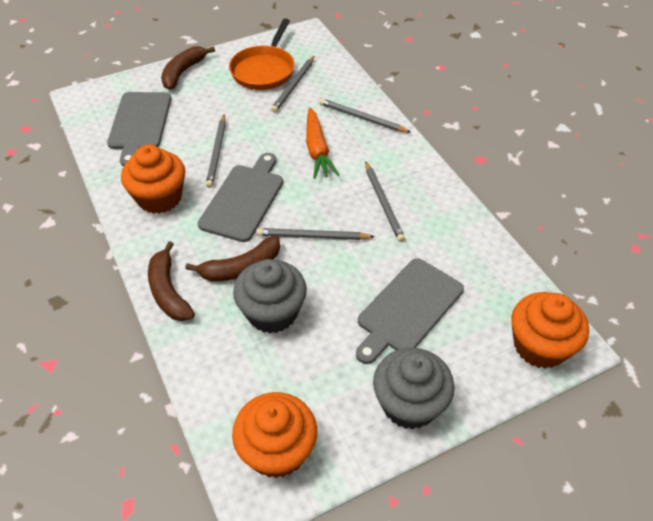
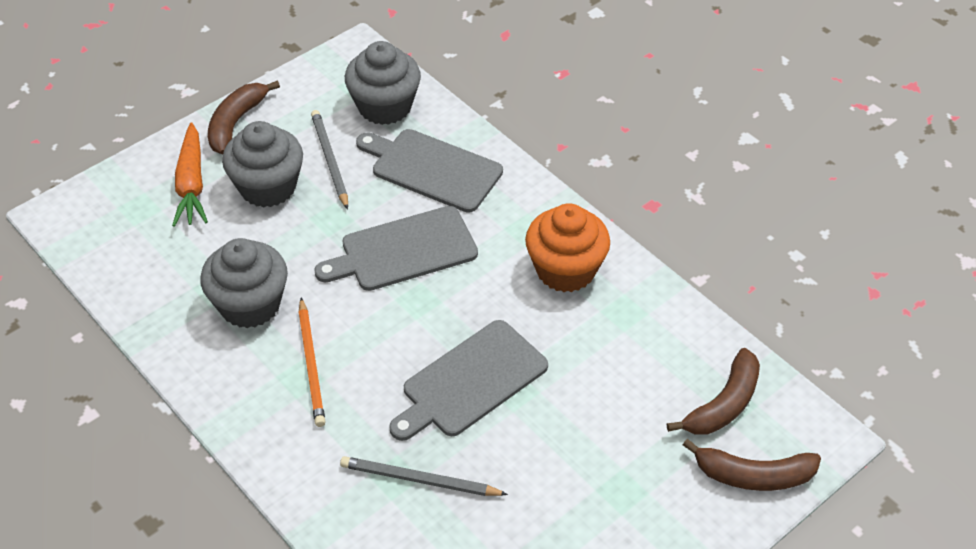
grey cupcake: 2 -> 3
grey pencil: 5 -> 2
orange cupcake: 3 -> 1
orange pan: 1 -> 0
orange pencil: 0 -> 1

